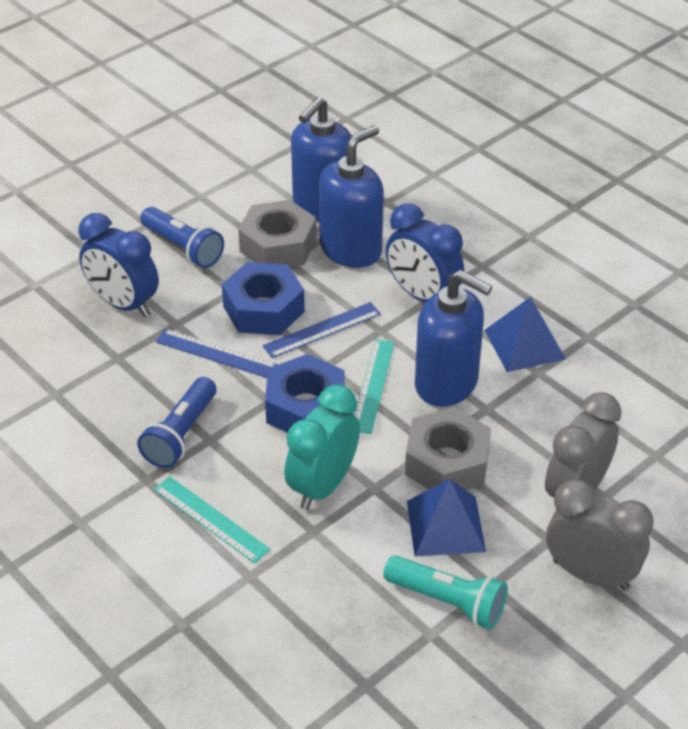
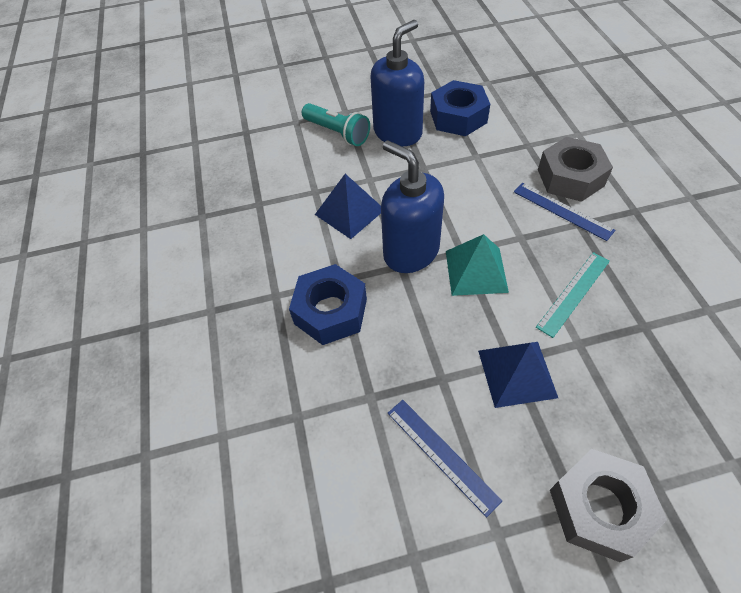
blue clock: 2 -> 0
blue flashlight: 2 -> 0
blue soap dispenser: 3 -> 2
grey clock: 2 -> 0
turquoise clock: 1 -> 0
turquoise pyramid: 0 -> 1
turquoise ruler: 2 -> 1

